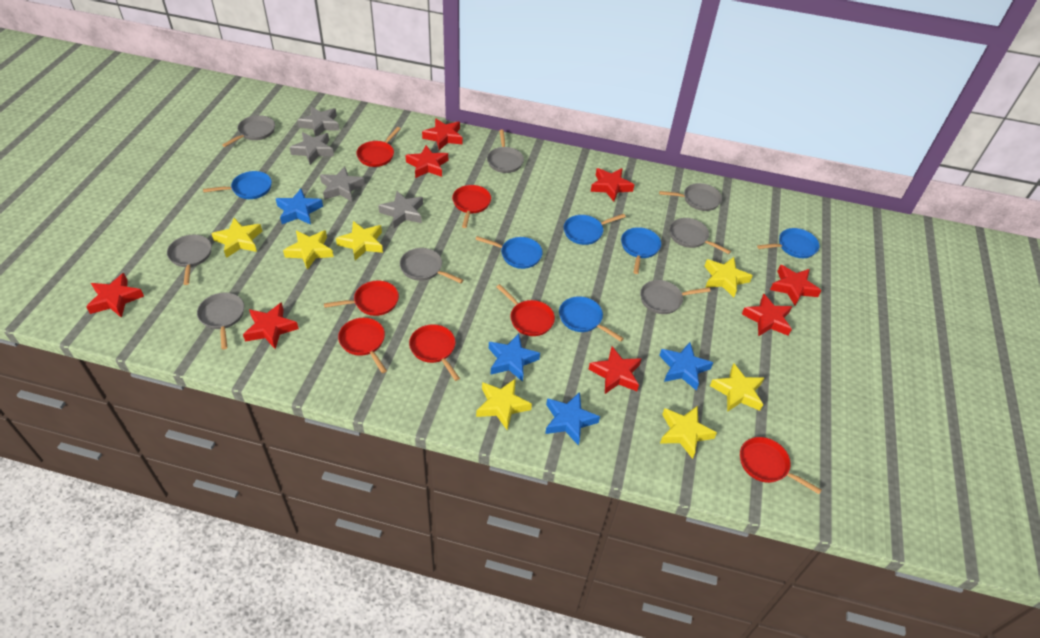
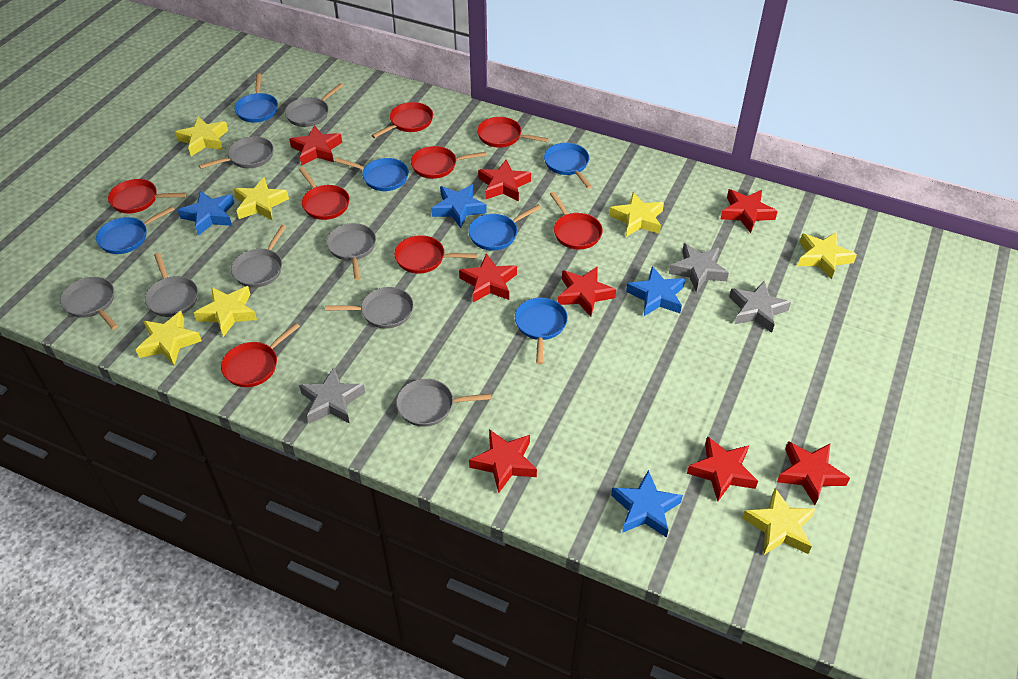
grey star: 4 -> 3
red pan: 7 -> 8

